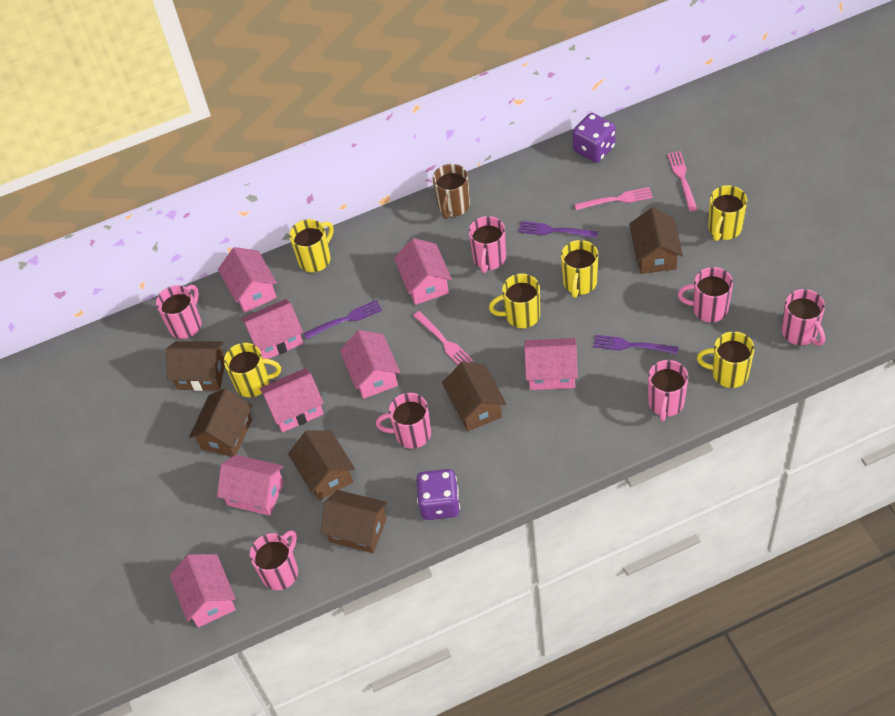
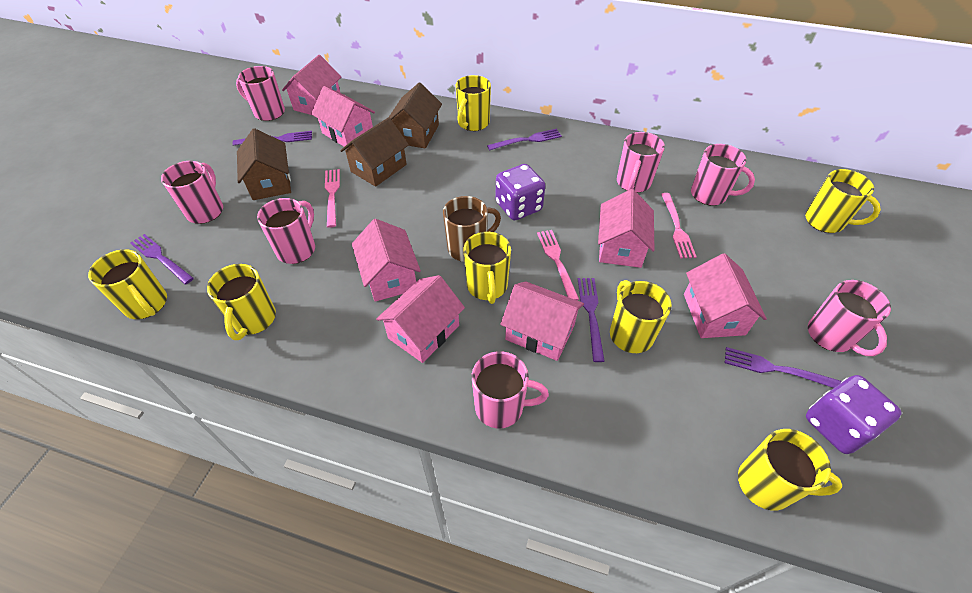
brown house: 6 -> 3
pink house: 8 -> 7
purple fork: 3 -> 5
yellow mug: 6 -> 7

